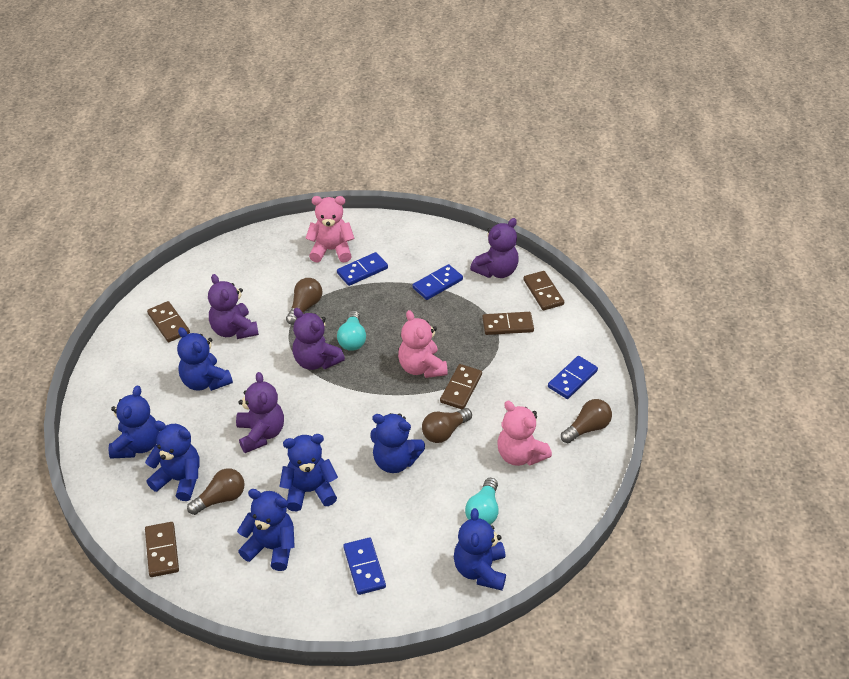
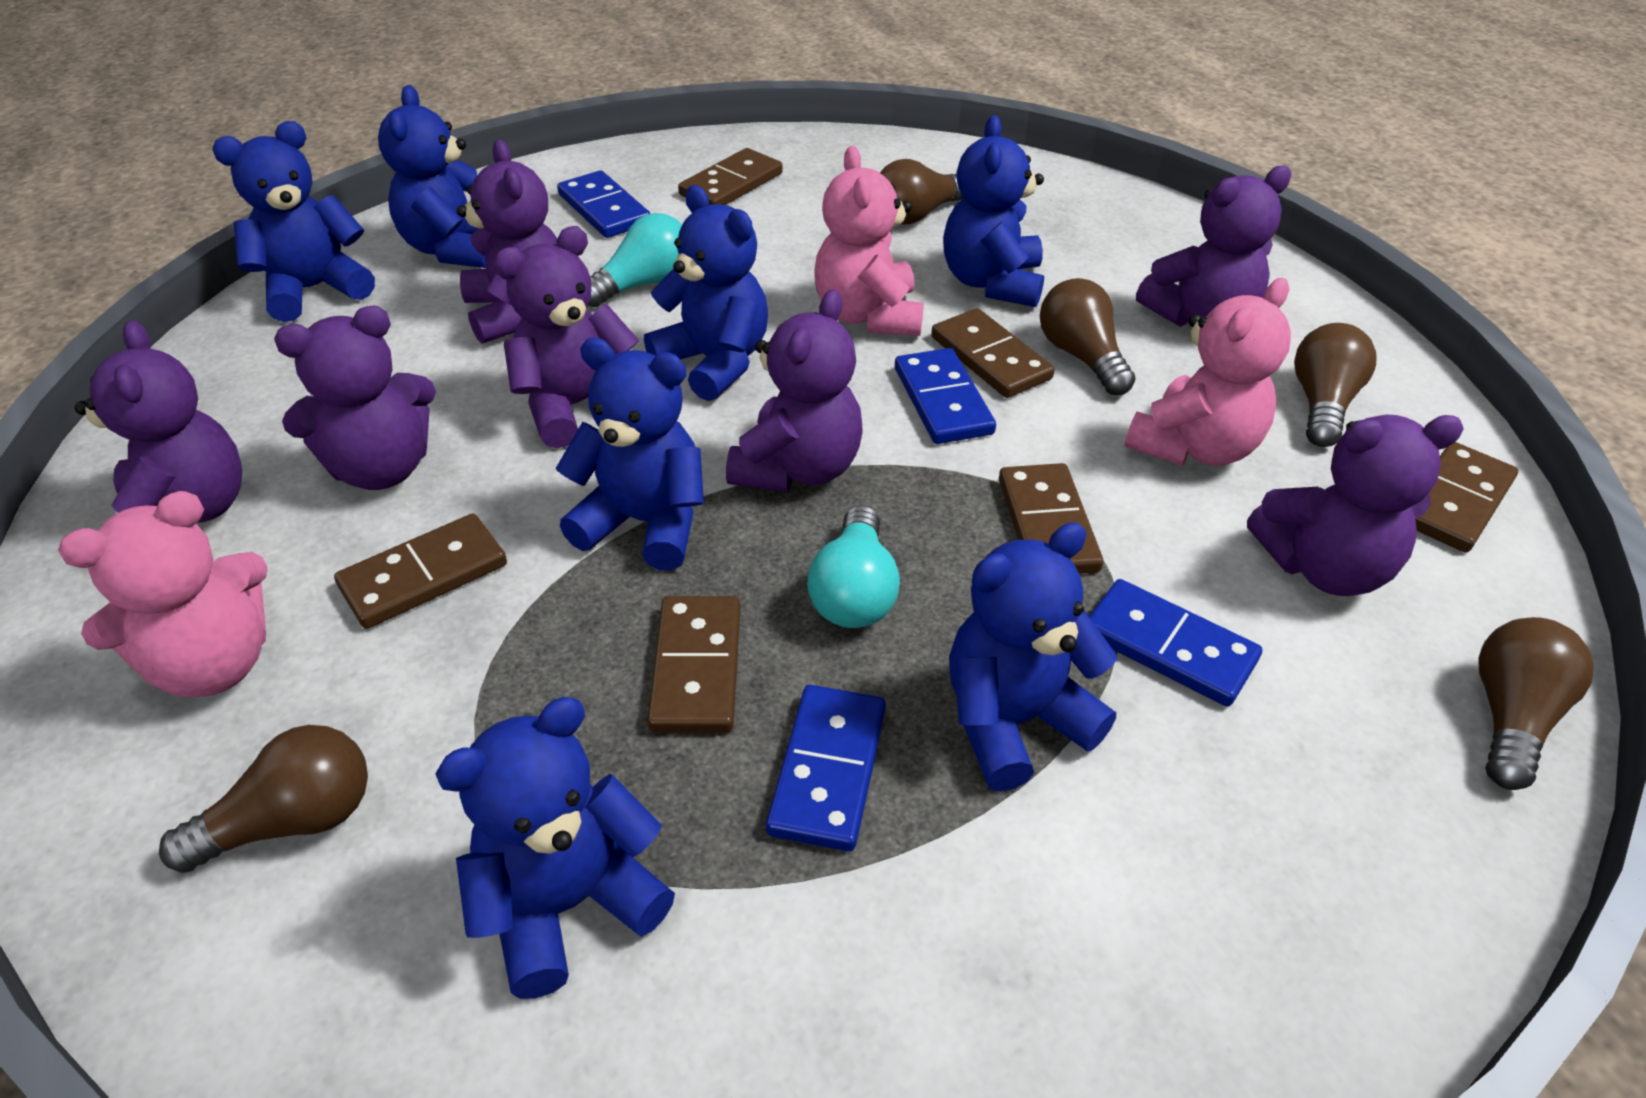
brown domino: 5 -> 6
brown light bulb: 4 -> 5
purple teddy bear: 4 -> 7

